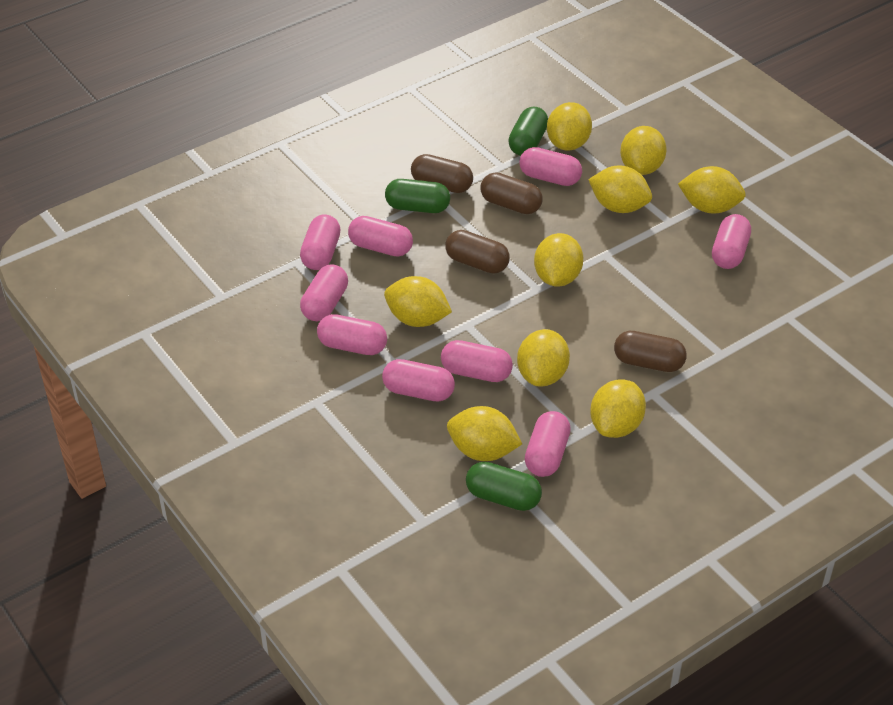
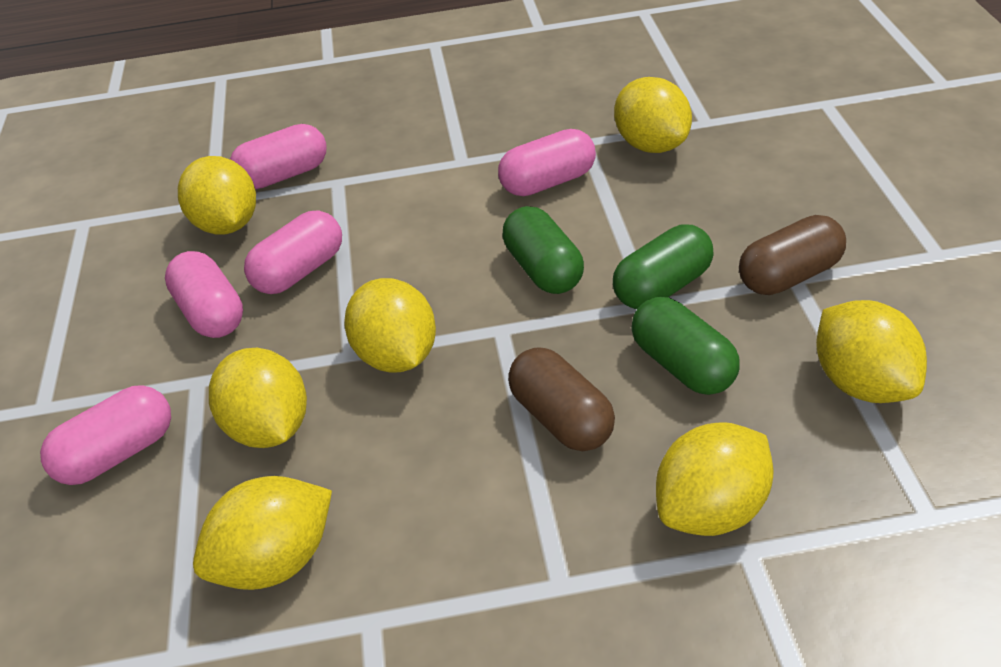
brown capsule: 4 -> 2
pink capsule: 9 -> 5
yellow lemon: 9 -> 7

